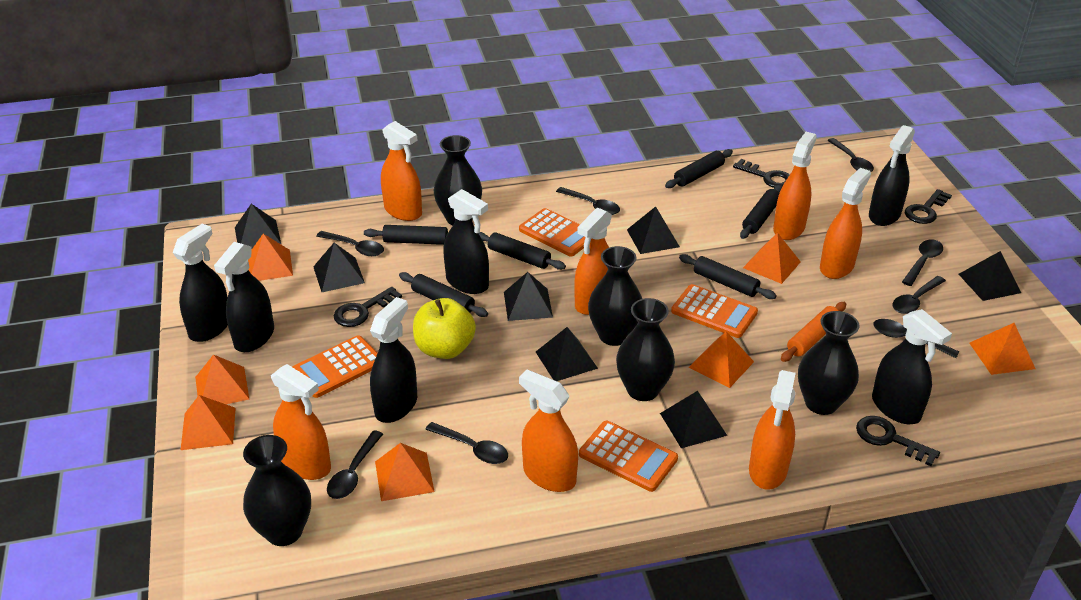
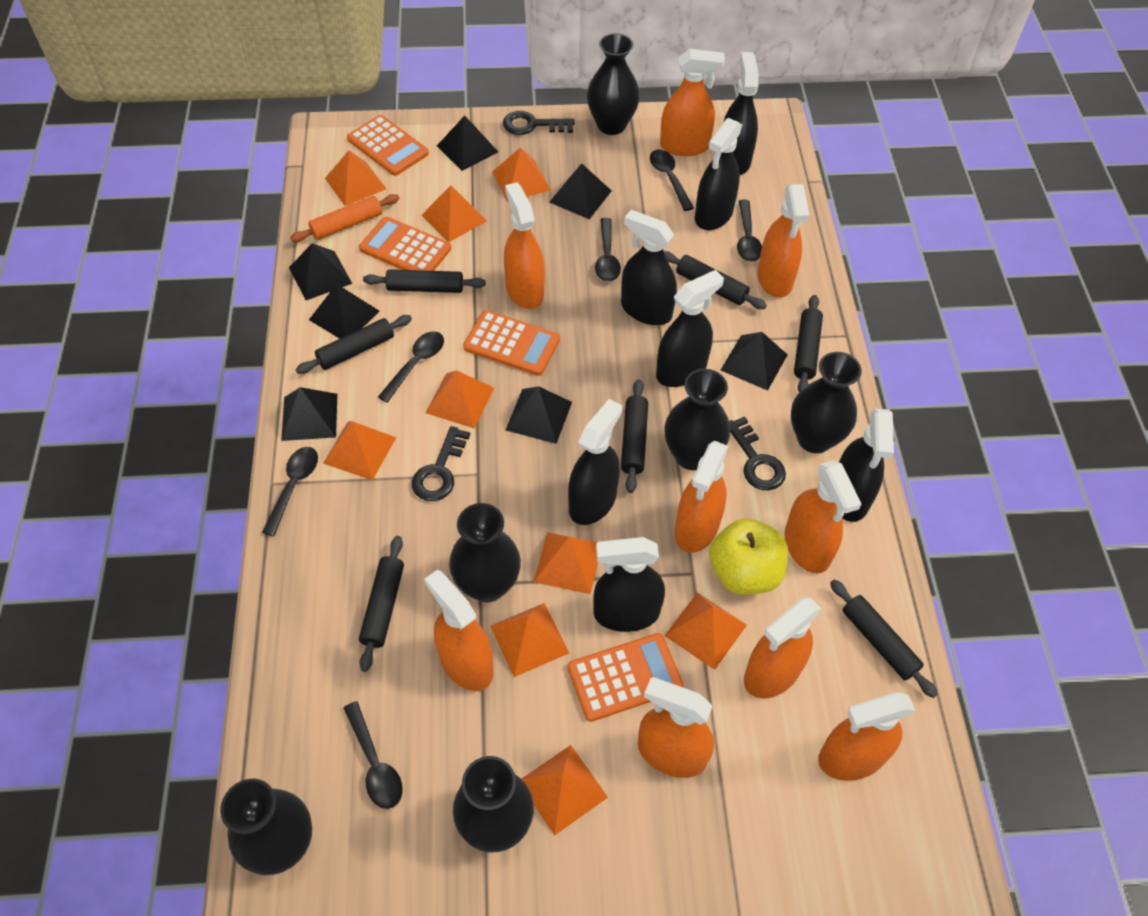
black key: 4 -> 3
black rolling pin: 6 -> 7
black spoon: 8 -> 6
black spray bottle: 6 -> 7
black vase: 5 -> 6
orange pyramid: 7 -> 9
orange spray bottle: 7 -> 9

